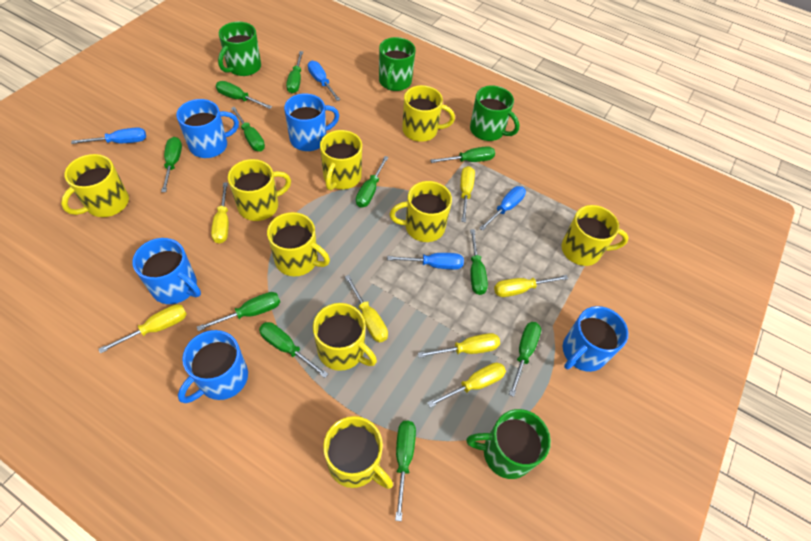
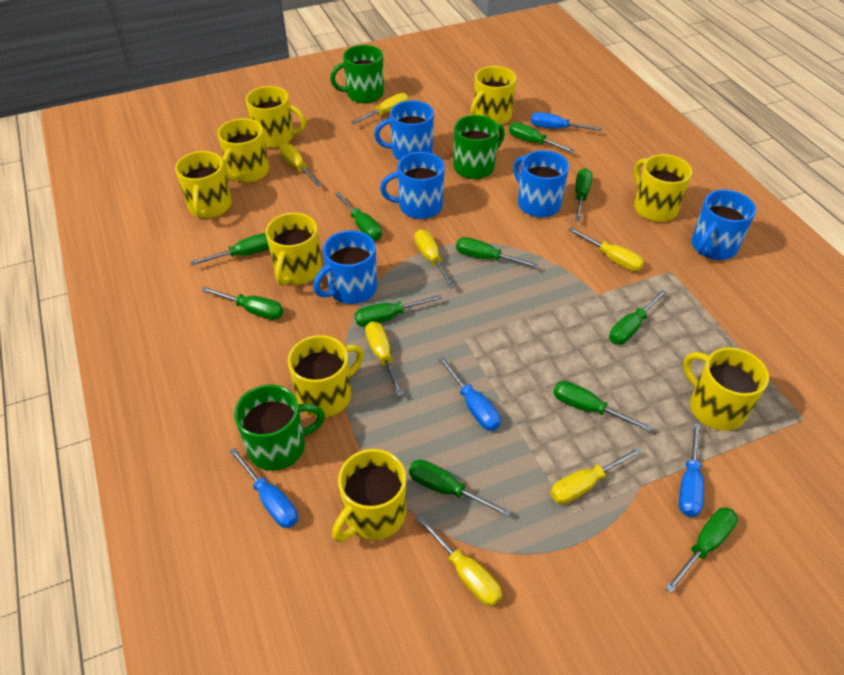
green mug: 4 -> 3

